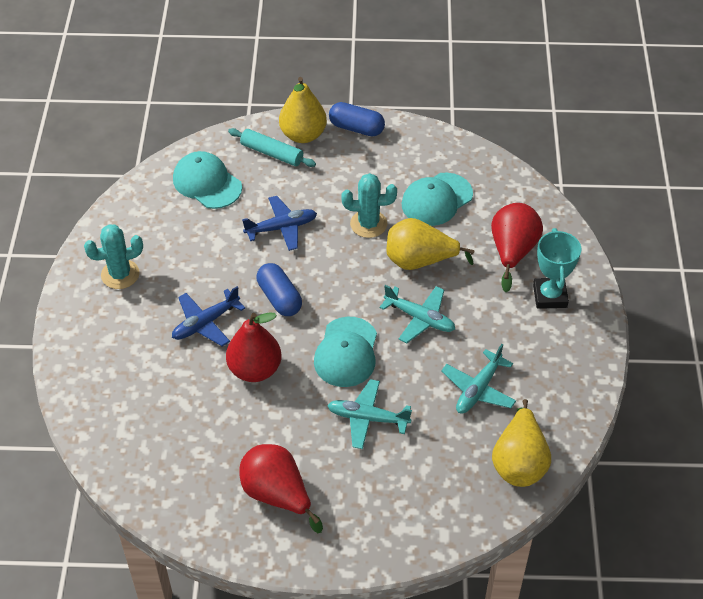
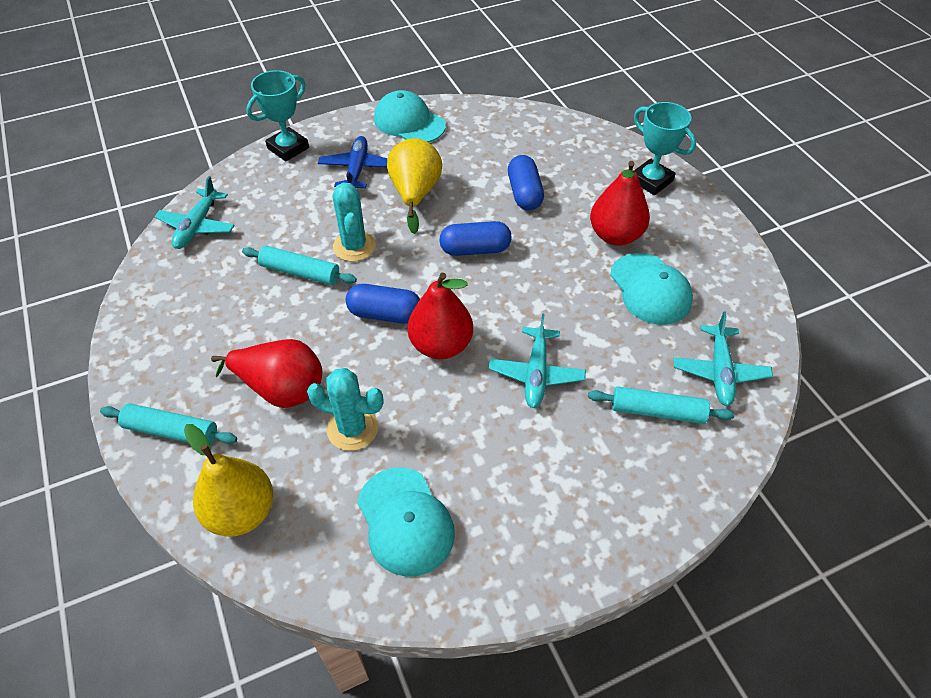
blue capsule: 2 -> 3
blue plane: 2 -> 1
turquoise rolling pin: 1 -> 3
turquoise trophy: 1 -> 2
yellow pear: 3 -> 2

